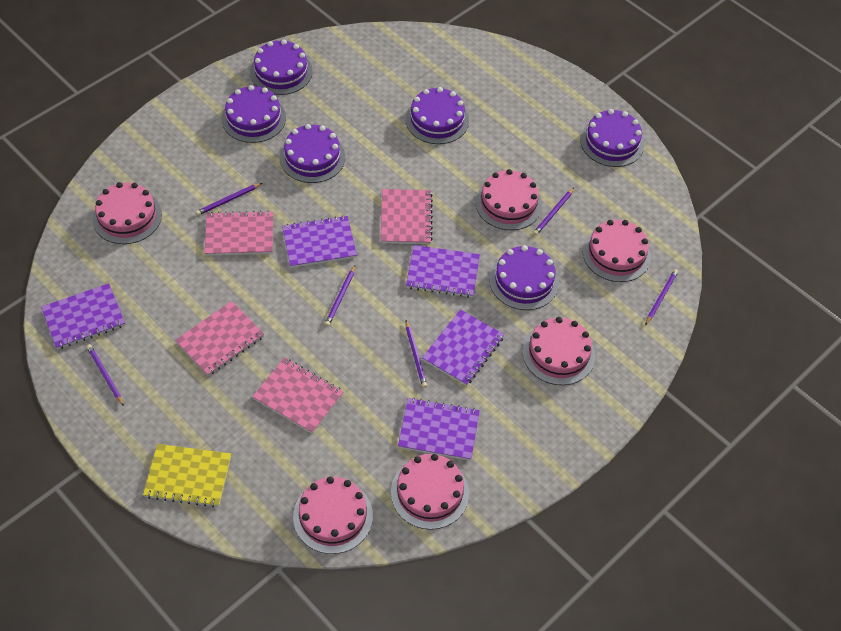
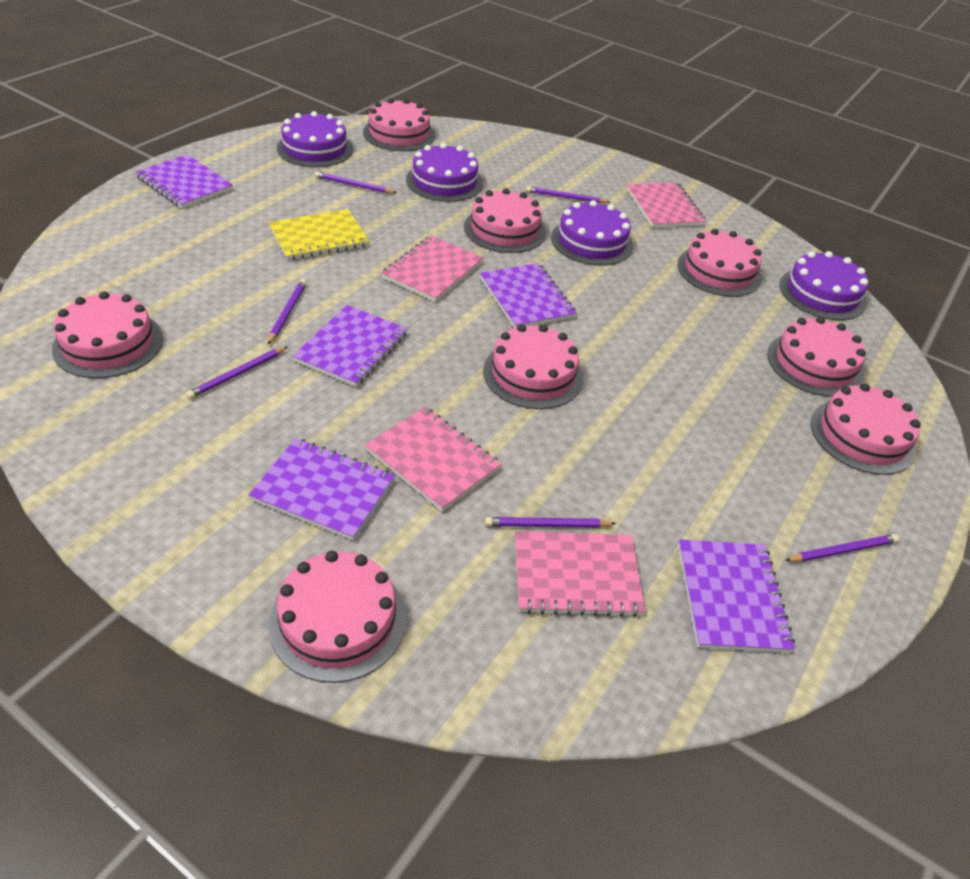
pink cake: 6 -> 8
purple cake: 6 -> 4

